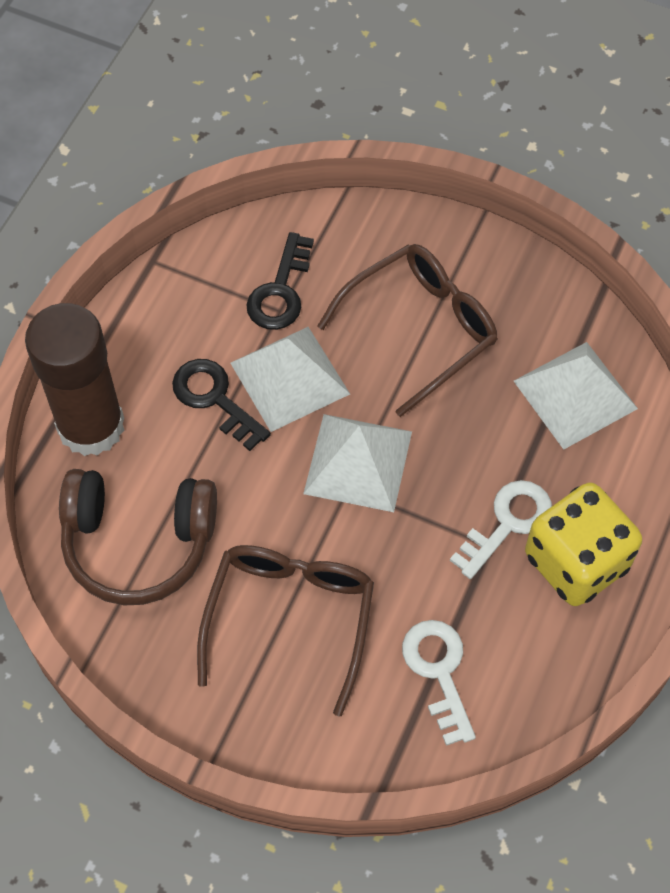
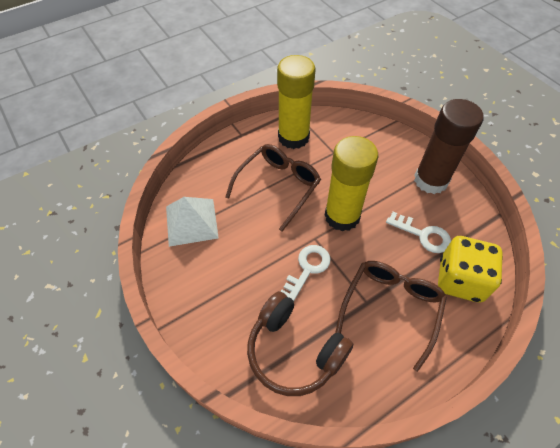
black key: 2 -> 0
white pyramid: 3 -> 1
yellow glue stick: 0 -> 2

